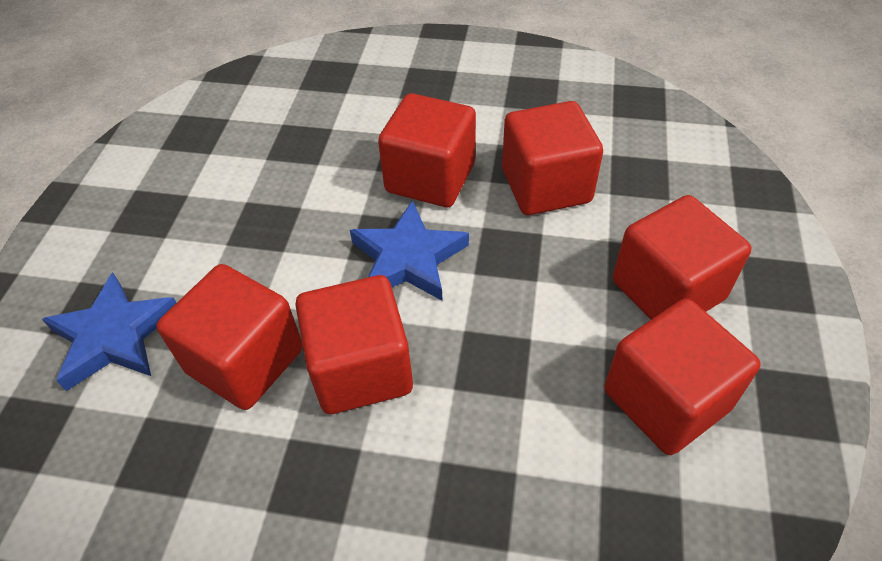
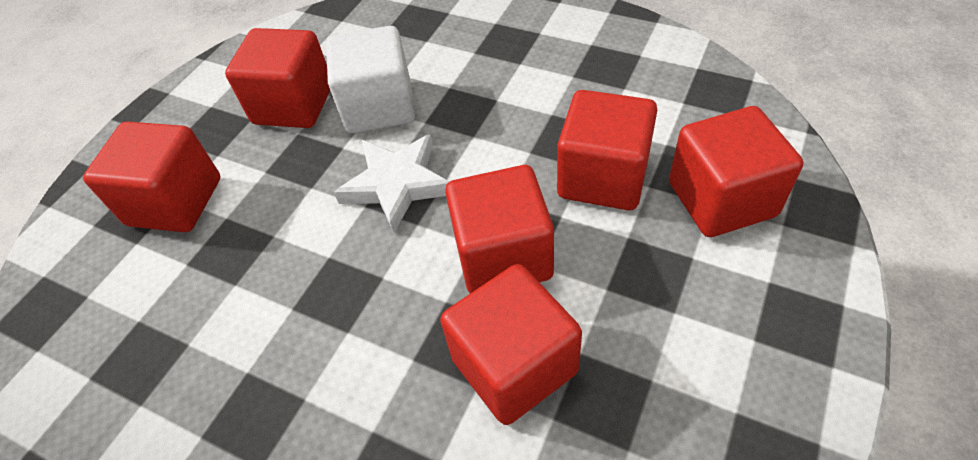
blue star: 2 -> 0
white cube: 0 -> 1
white star: 0 -> 1

